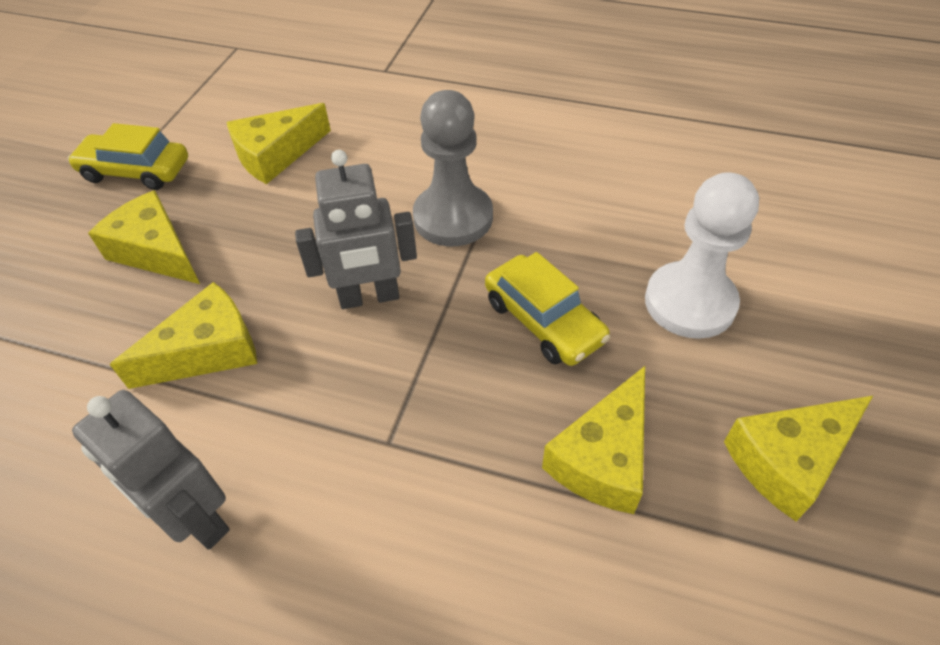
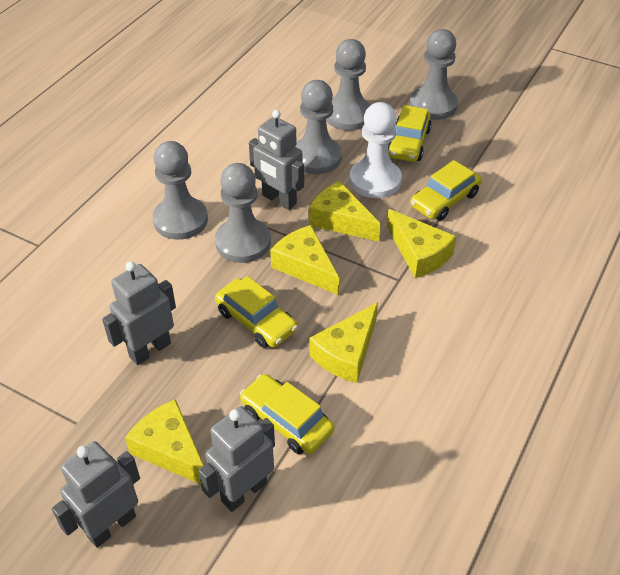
grey pawn: 1 -> 5
grey robot: 2 -> 4
yellow car: 2 -> 4

